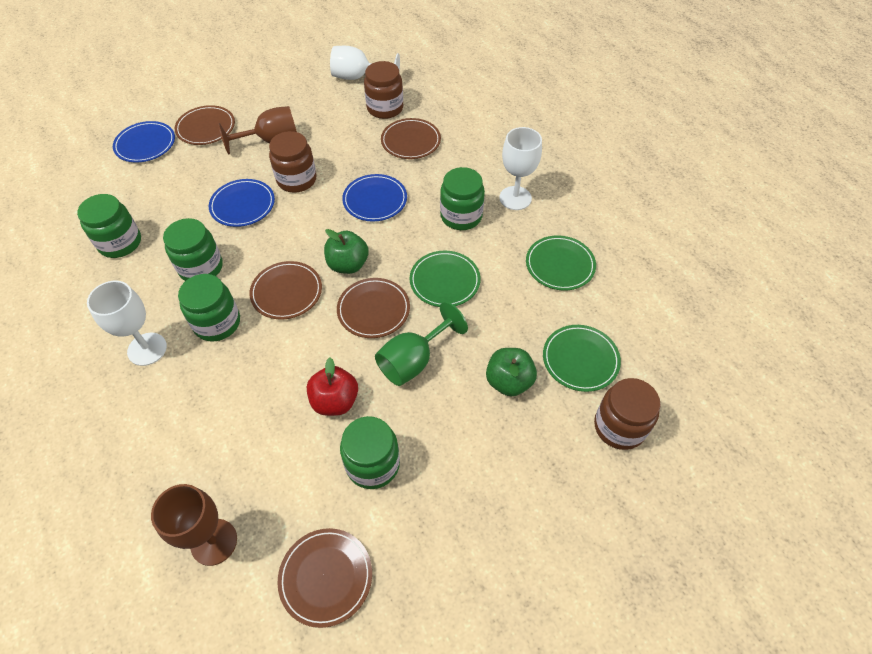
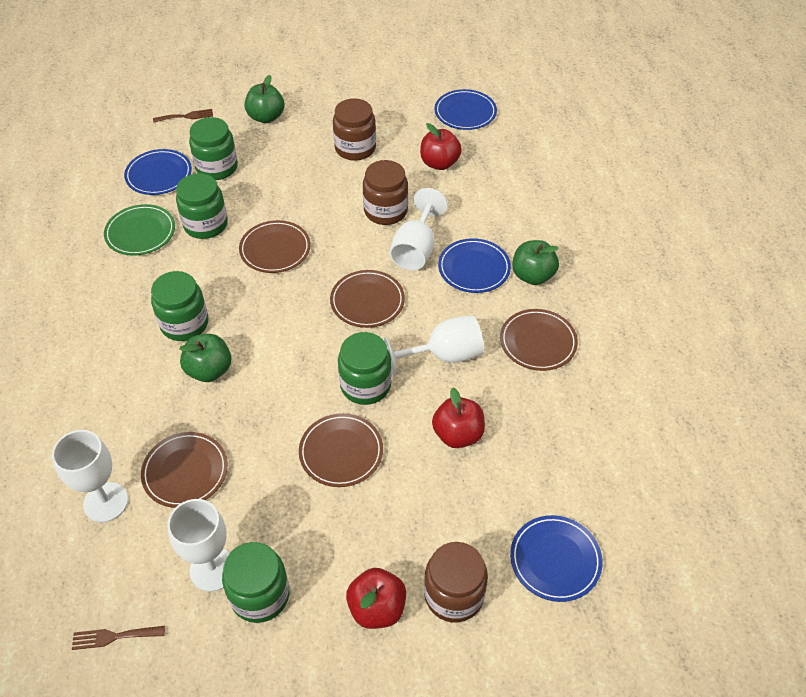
blue plate: 3 -> 4
brown fork: 0 -> 2
brown goblet: 2 -> 0
green apple: 2 -> 3
green goblet: 1 -> 0
green plate: 3 -> 1
red apple: 1 -> 3
white goblet: 3 -> 4

